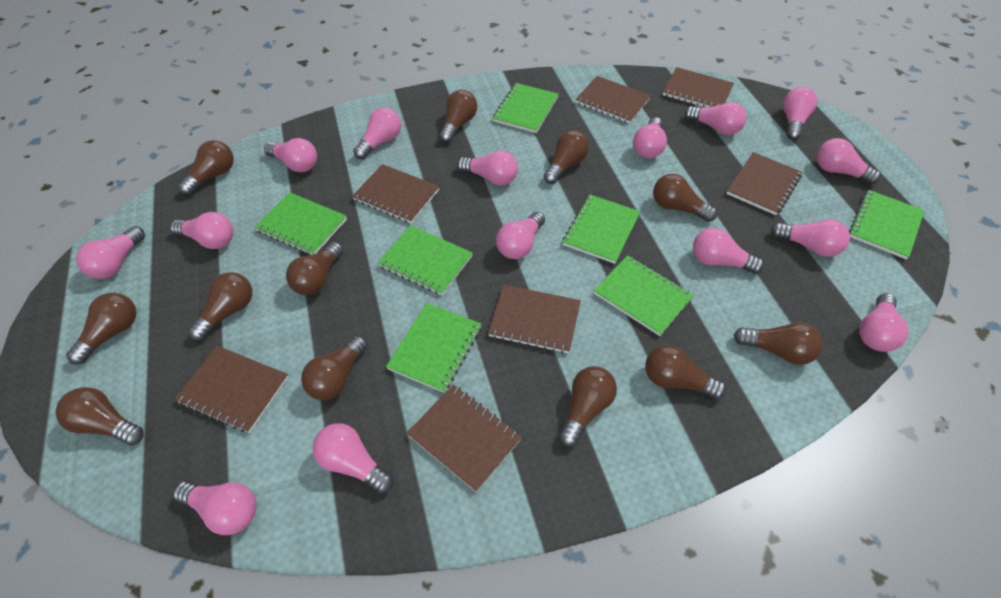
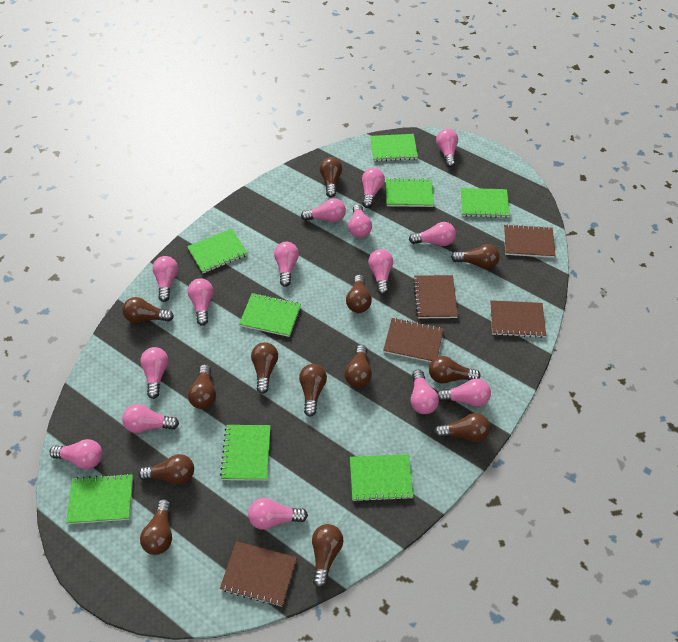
brown light bulb: 12 -> 13
brown notebook: 7 -> 5
green notebook: 7 -> 8

